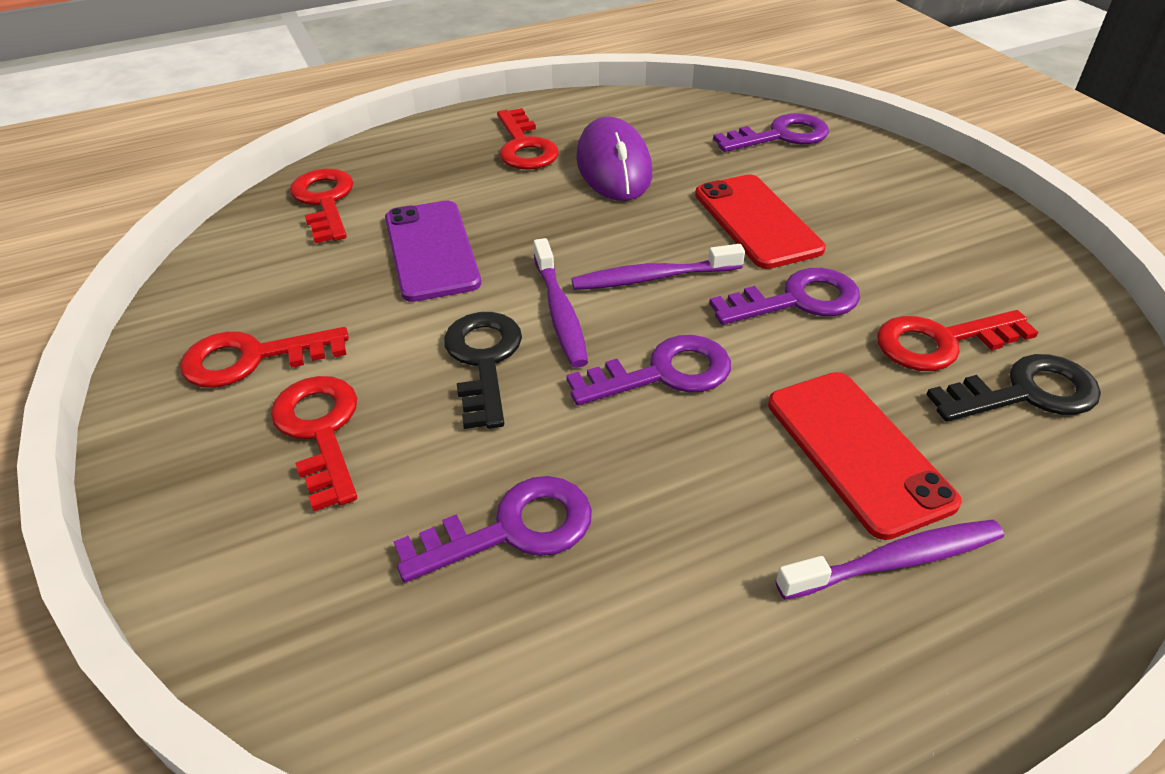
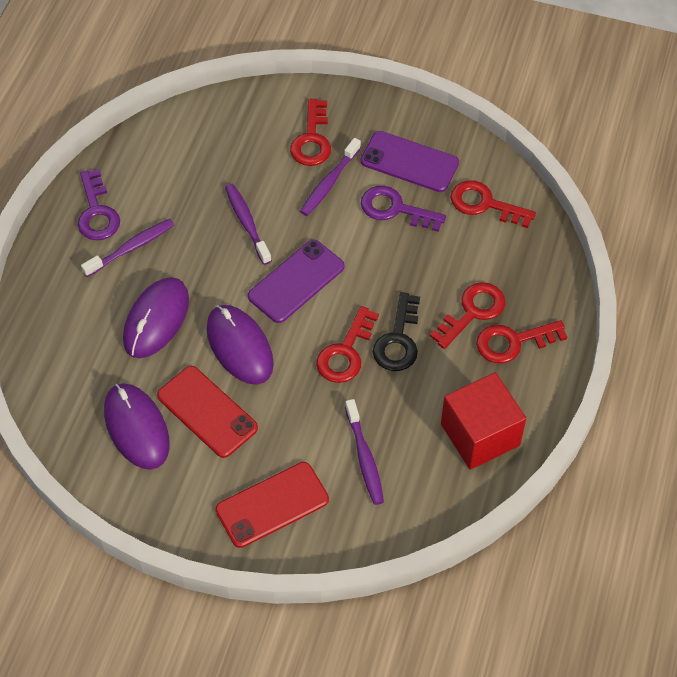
black key: 2 -> 1
purple key: 4 -> 2
purple mouse: 1 -> 3
purple phone: 1 -> 2
purple toothbrush: 3 -> 4
red cube: 0 -> 1

